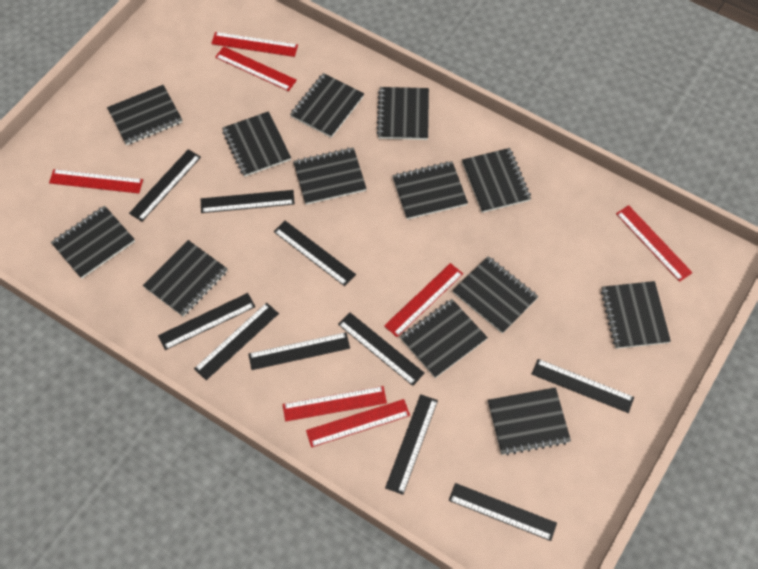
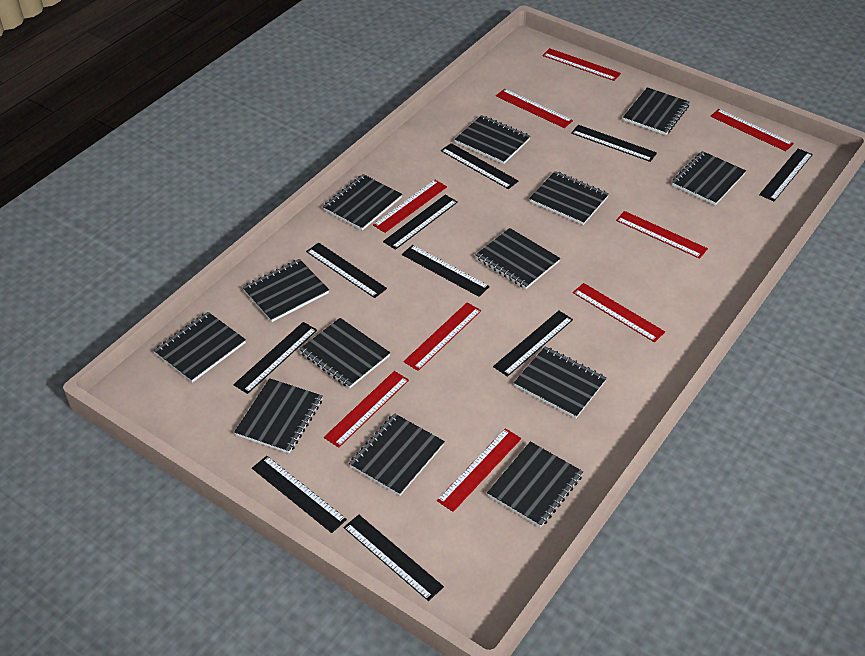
red ruler: 7 -> 9

